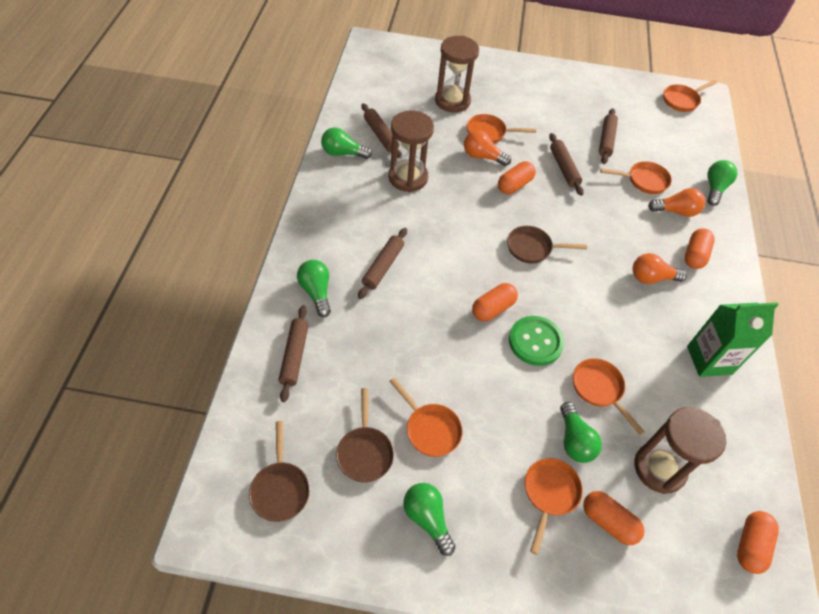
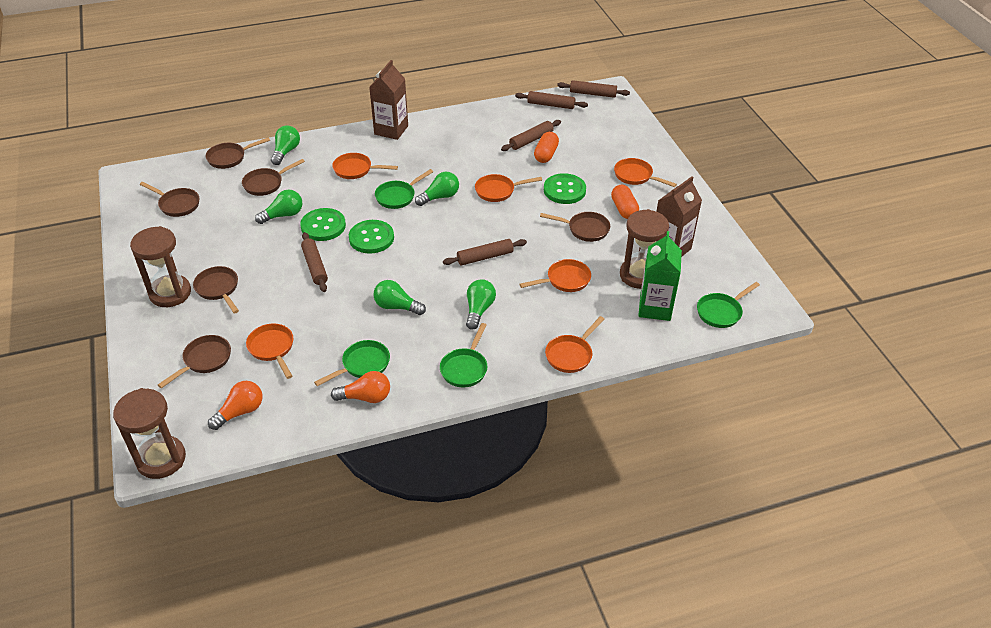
brown carton: 0 -> 2
brown pan: 3 -> 6
green button: 1 -> 3
green pan: 0 -> 4
orange capsule: 5 -> 2
orange light bulb: 3 -> 2

